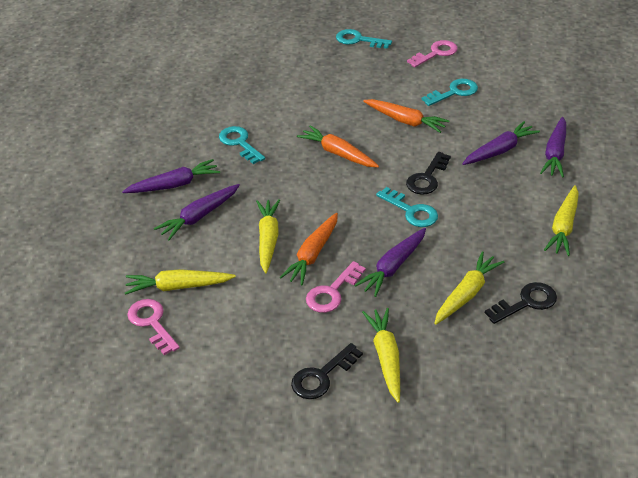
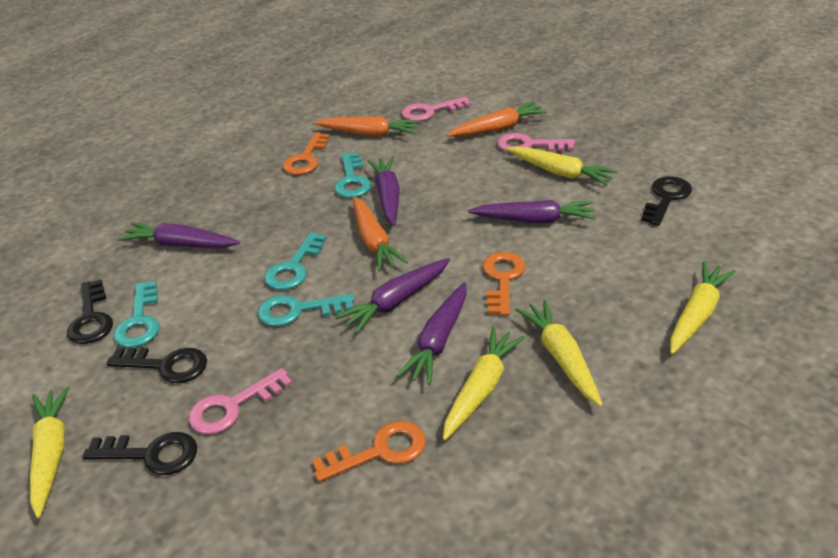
black key: 3 -> 4
orange key: 0 -> 3

